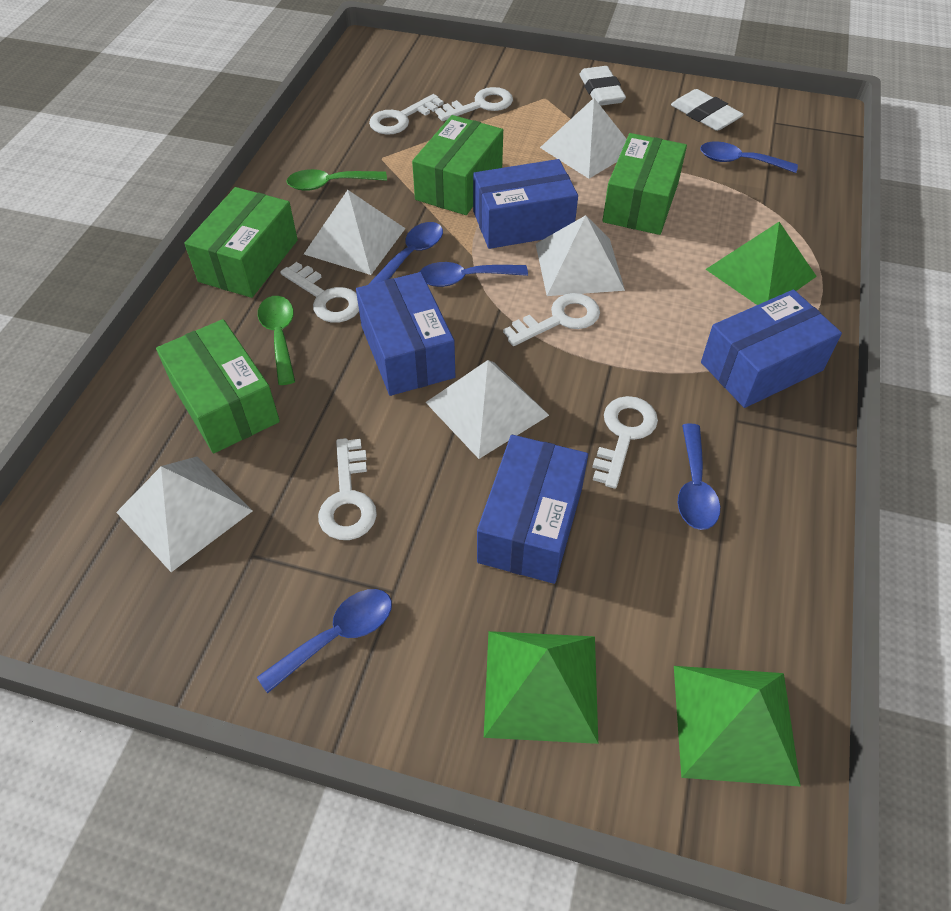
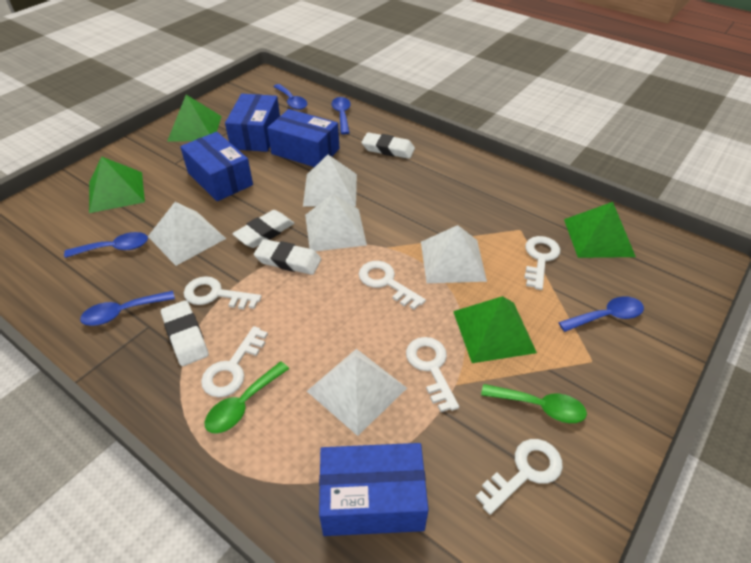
green box: 4 -> 0
green pyramid: 3 -> 4
white eraser: 2 -> 4

